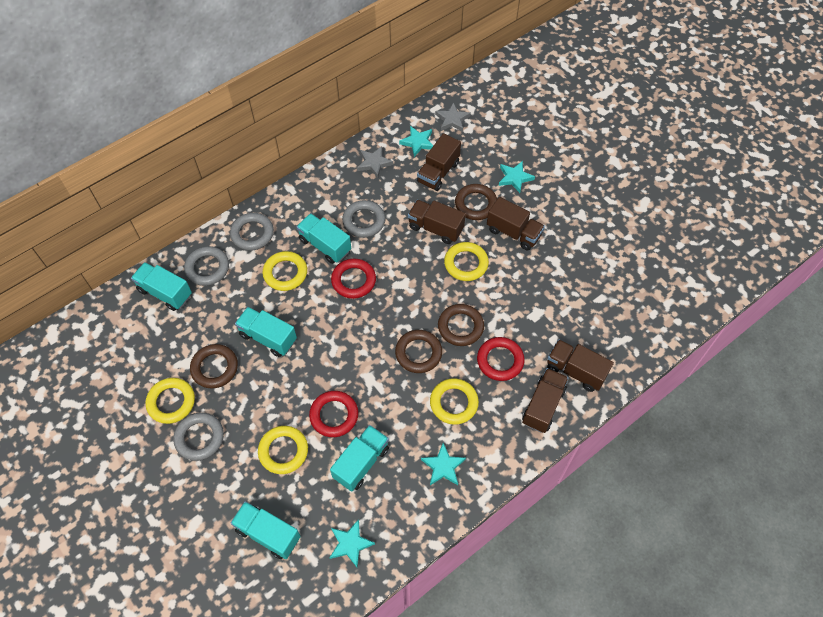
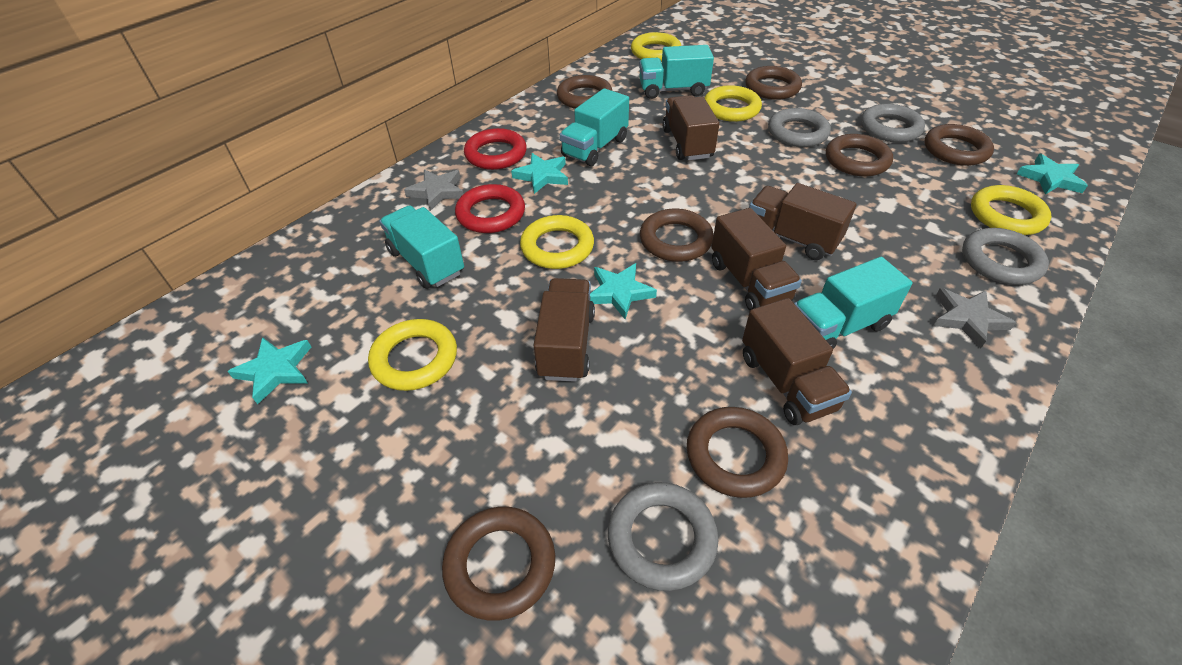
brown ring: 4 -> 7
red ring: 3 -> 2
turquoise truck: 5 -> 4

